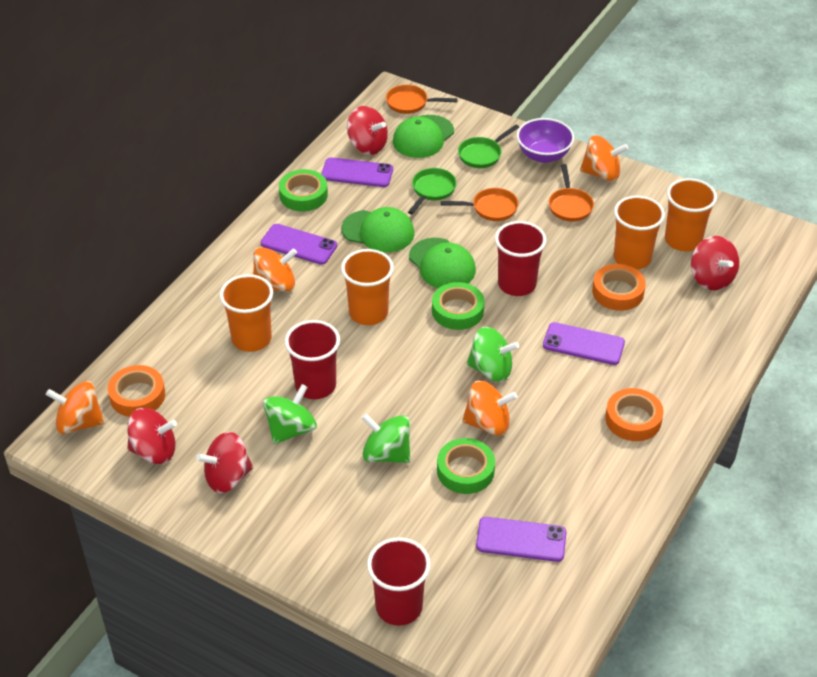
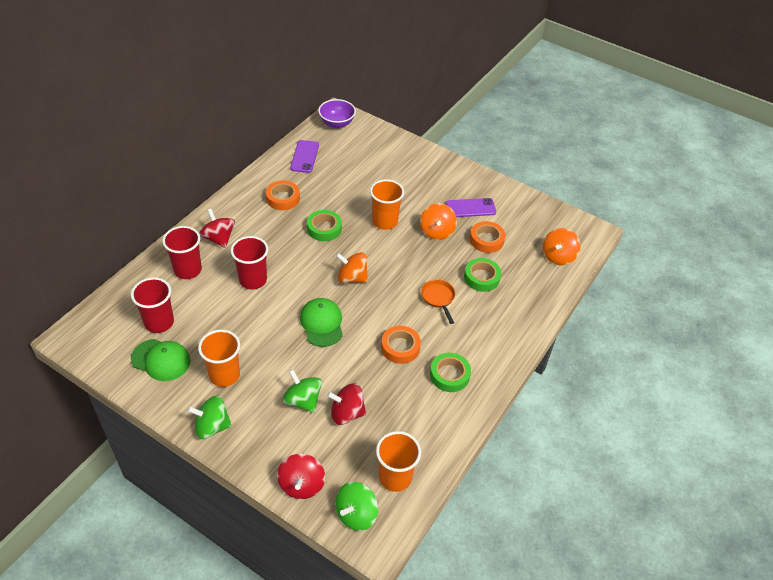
green cap: 3 -> 2
green pan: 2 -> 0
orange cup: 4 -> 3
orange pan: 3 -> 1
orange spinning top: 4 -> 3
purple phone: 4 -> 2
red spinning top: 4 -> 3

